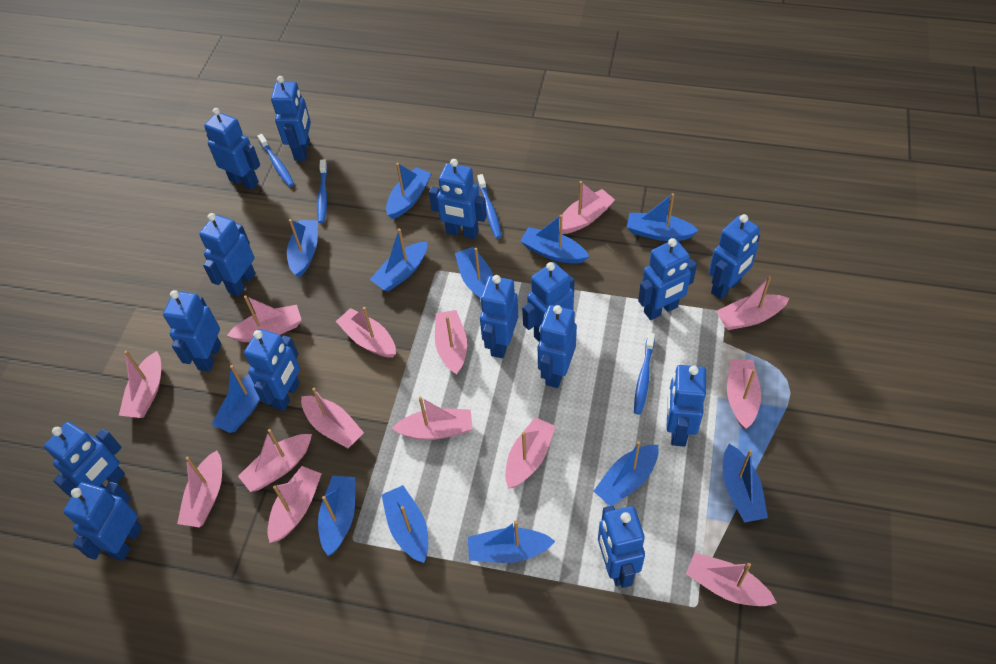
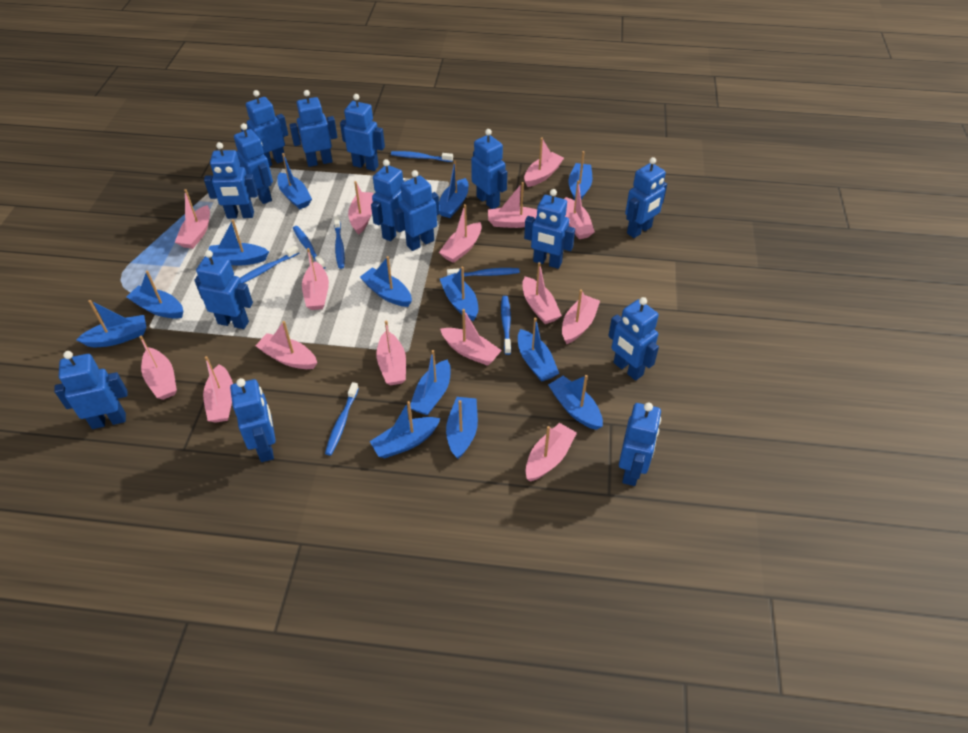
blue boat: 12 -> 13
blue toothbrush: 4 -> 7
pink boat: 14 -> 15

